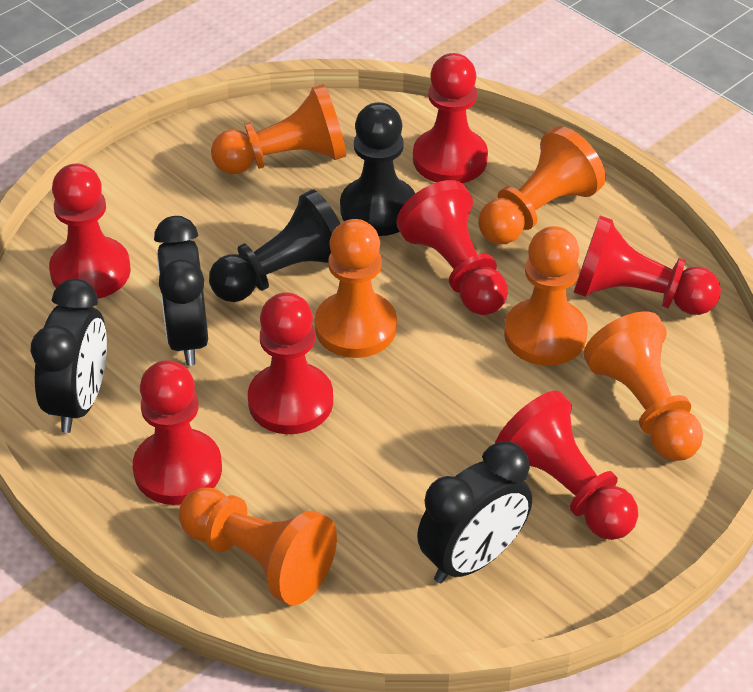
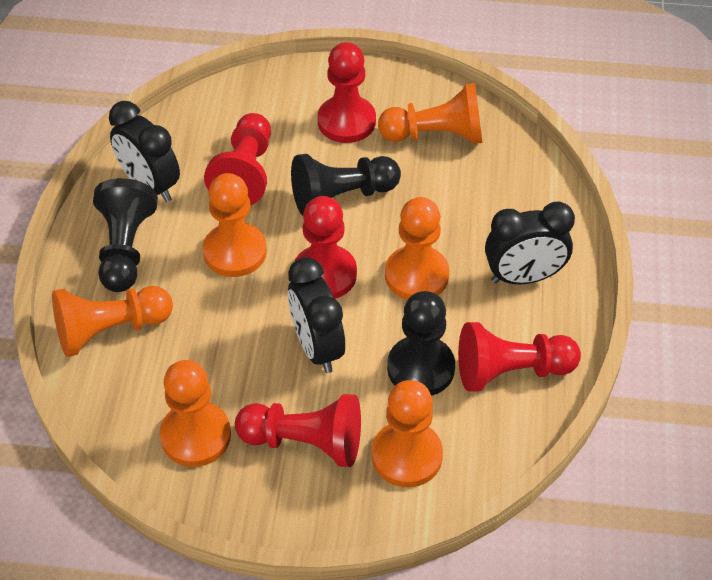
black pawn: 2 -> 3
red pawn: 7 -> 5

